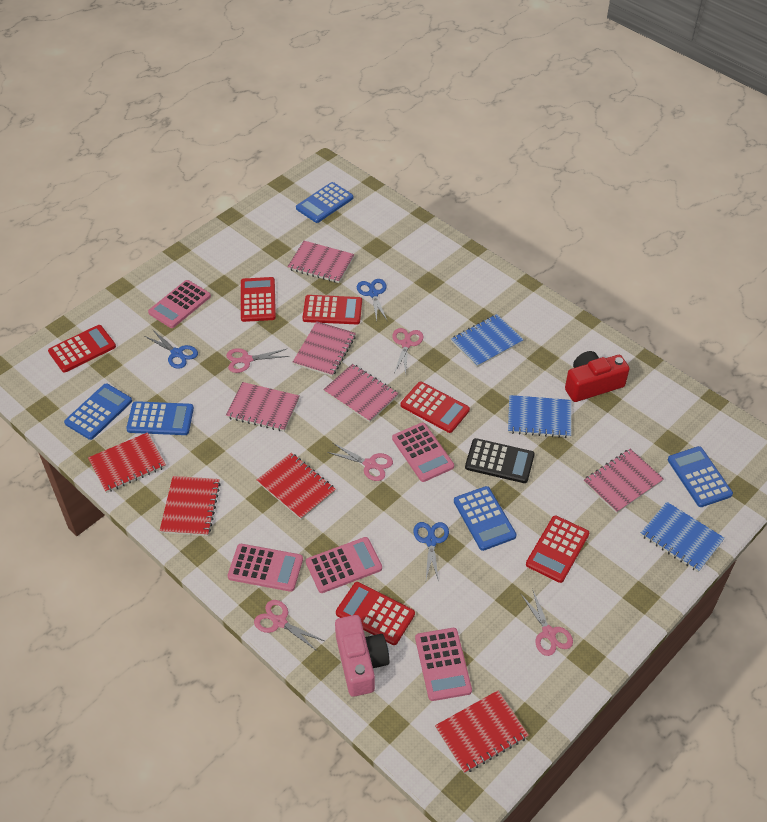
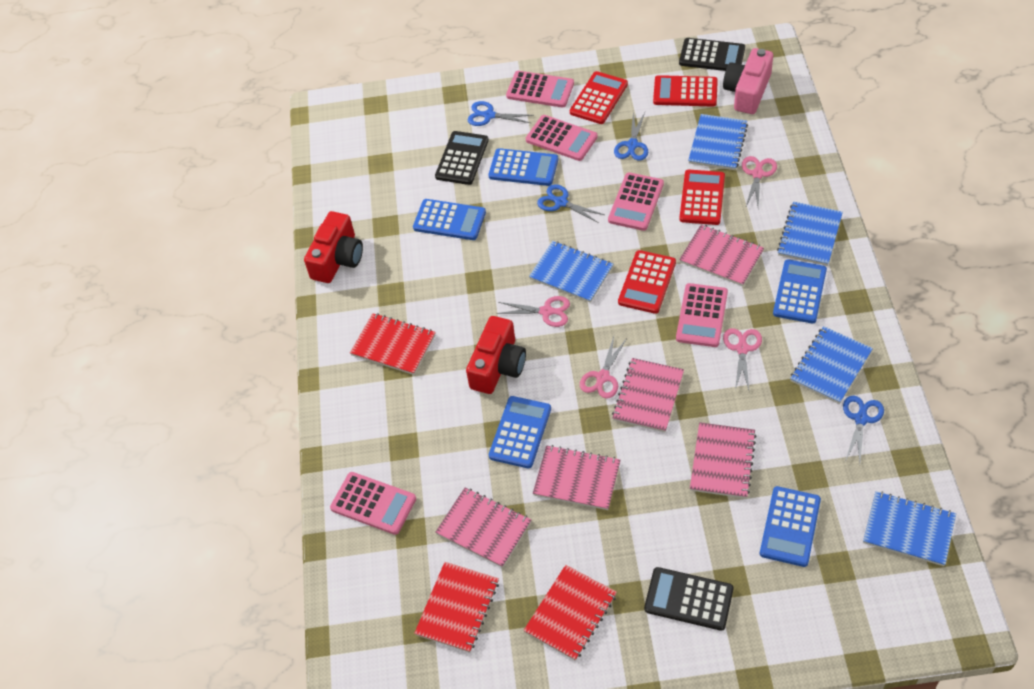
black calculator: 1 -> 3
blue notebook: 3 -> 5
blue scissors: 3 -> 4
pink scissors: 5 -> 4
red calculator: 6 -> 4
red camera: 1 -> 2
red notebook: 4 -> 3

